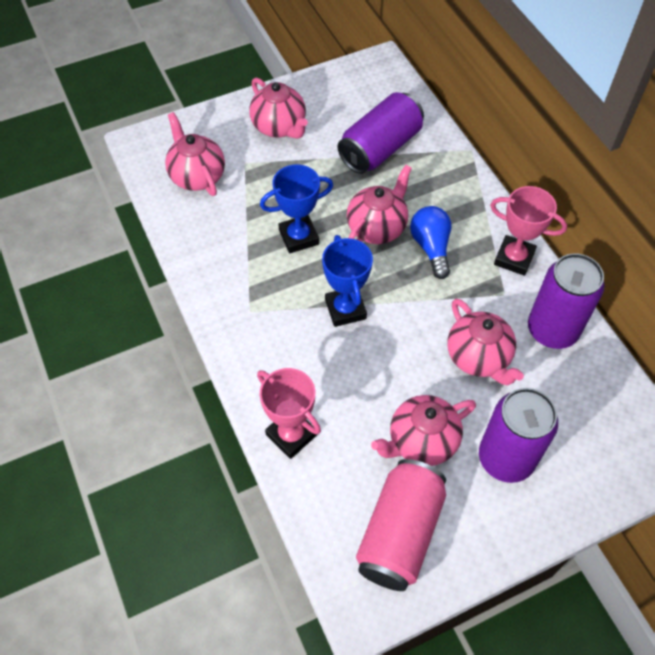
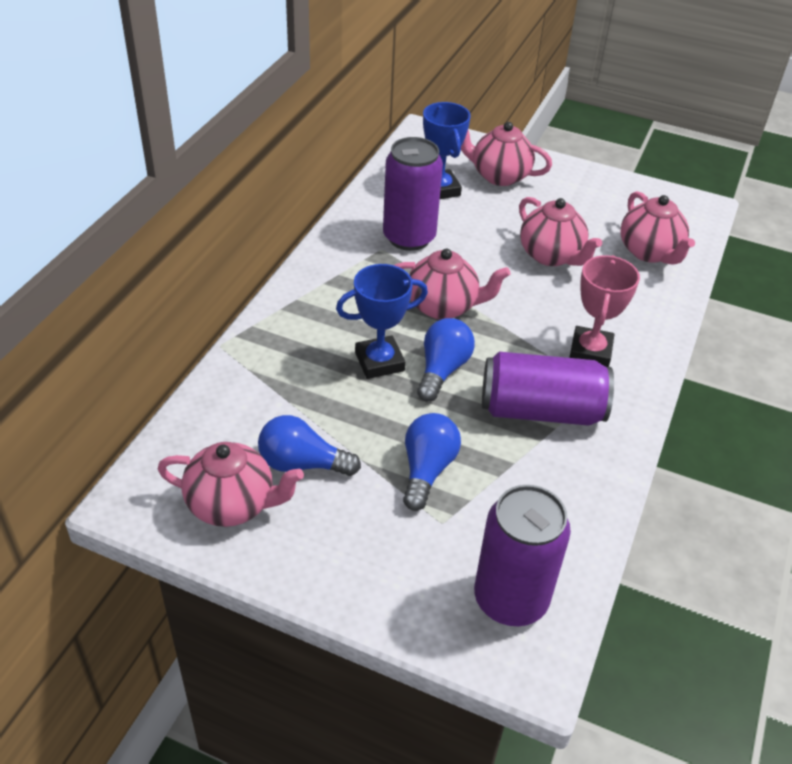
blue light bulb: 1 -> 3
pink can: 1 -> 0
pink trophy: 2 -> 1

